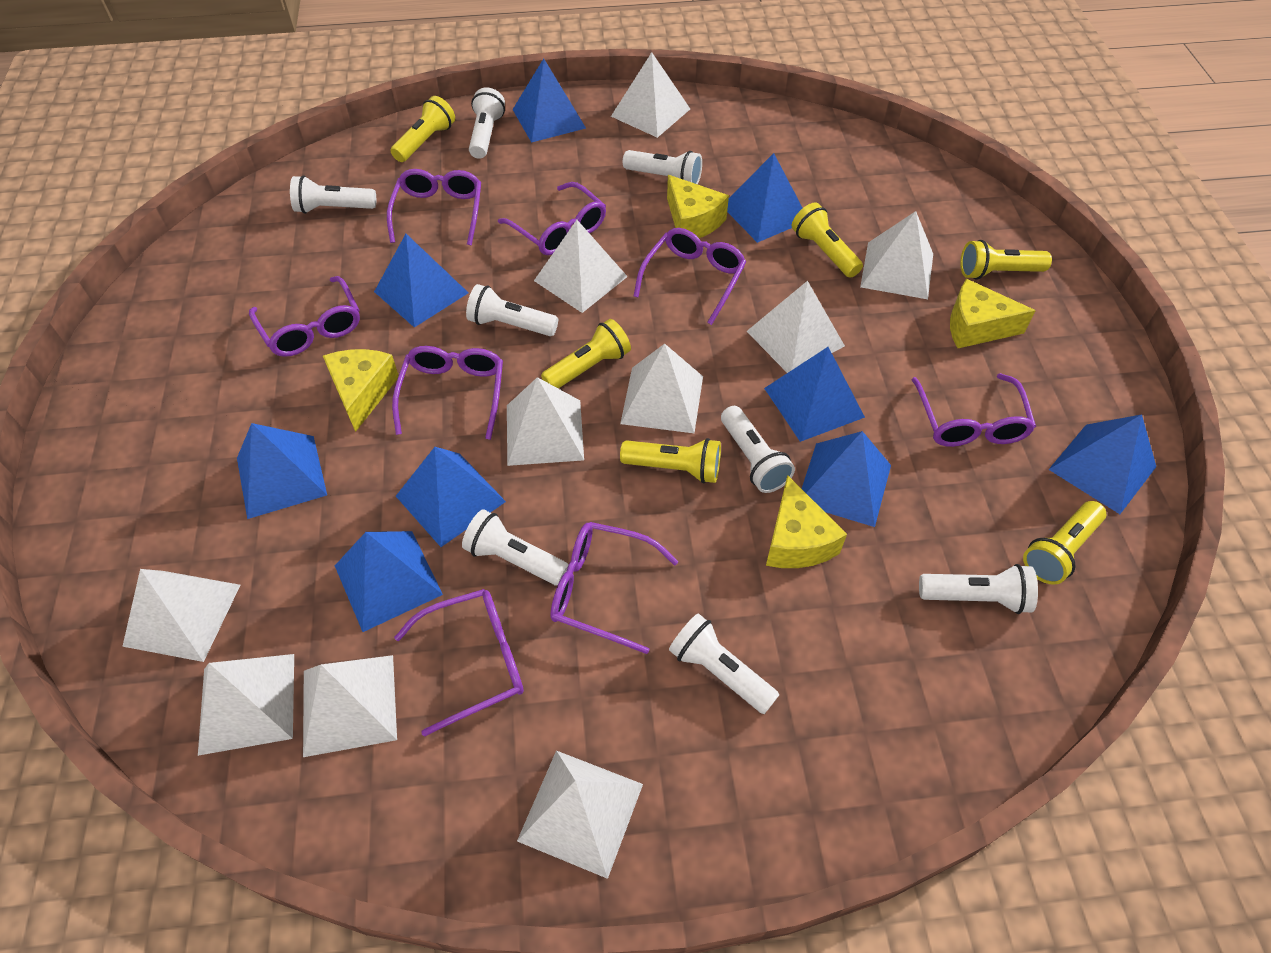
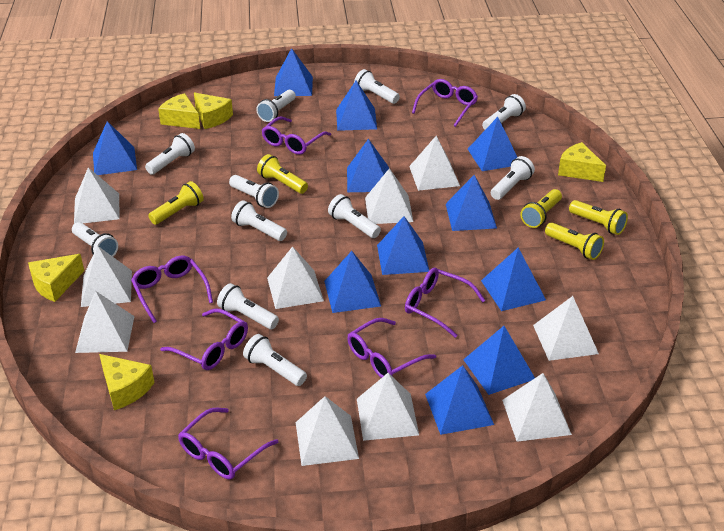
blue pyramid: 9 -> 11
purple glasses: 8 -> 7
white flashlight: 8 -> 11
yellow cheese: 4 -> 5
yellow flashlight: 6 -> 5

